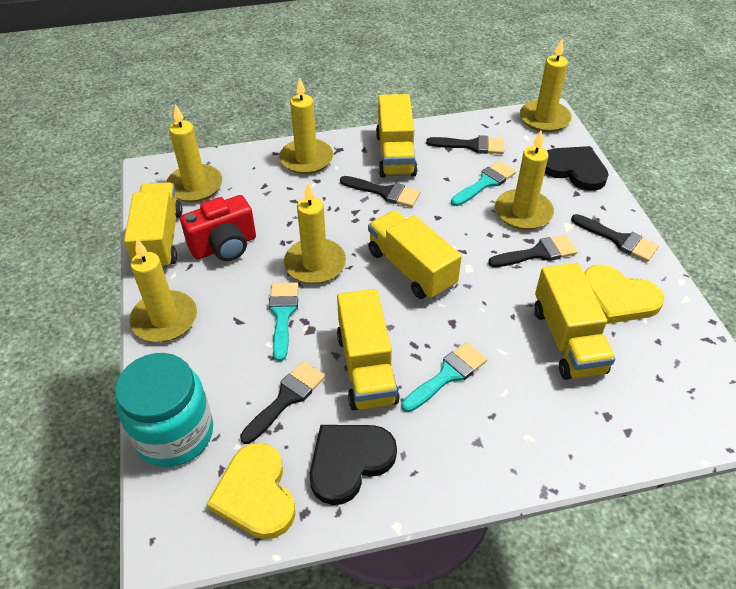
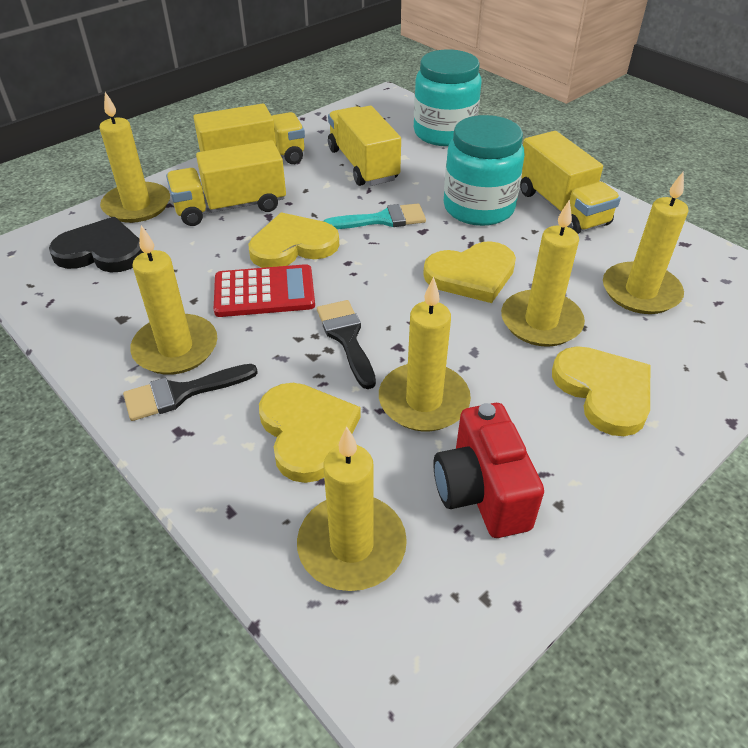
black brush: 5 -> 2
black heart: 2 -> 1
red calculator: 0 -> 1
turquoise brush: 3 -> 1
turquoise jar: 1 -> 2
yellow heart: 2 -> 4
yellow truck: 5 -> 4

